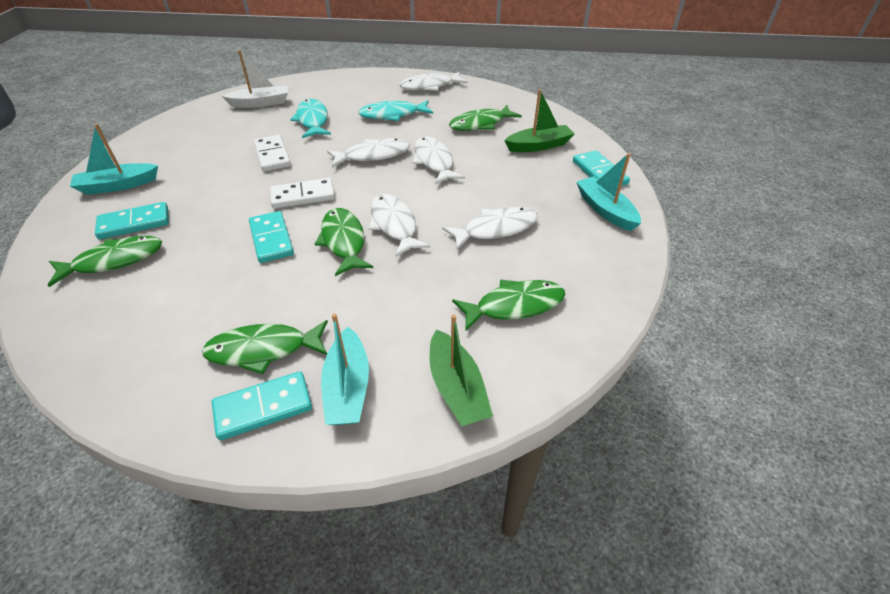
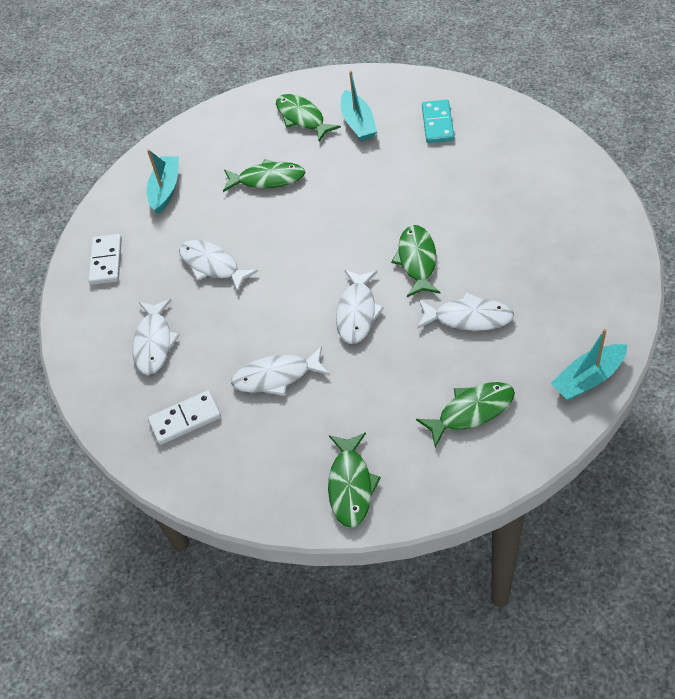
green boat: 2 -> 0
turquoise domino: 4 -> 1
turquoise fish: 2 -> 0
white boat: 1 -> 0

